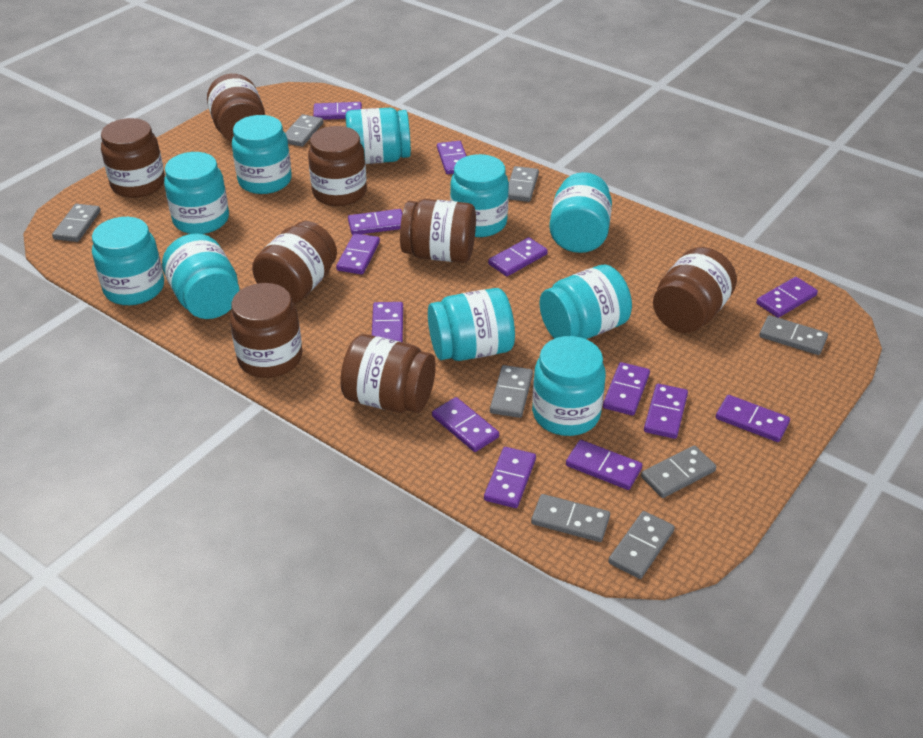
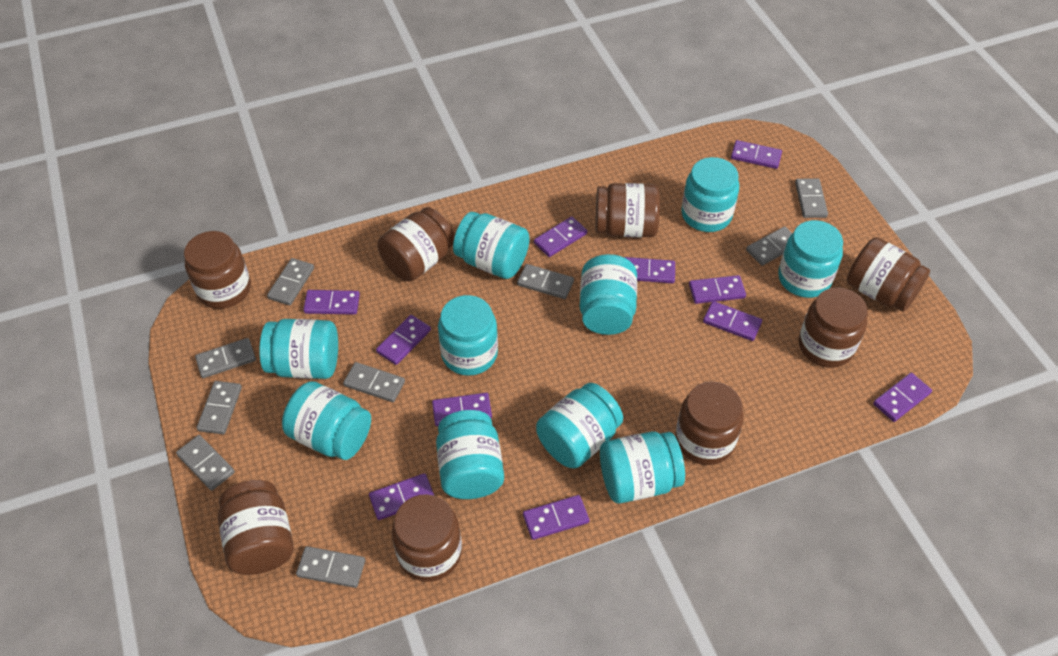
grey domino: 8 -> 9
purple domino: 13 -> 11

